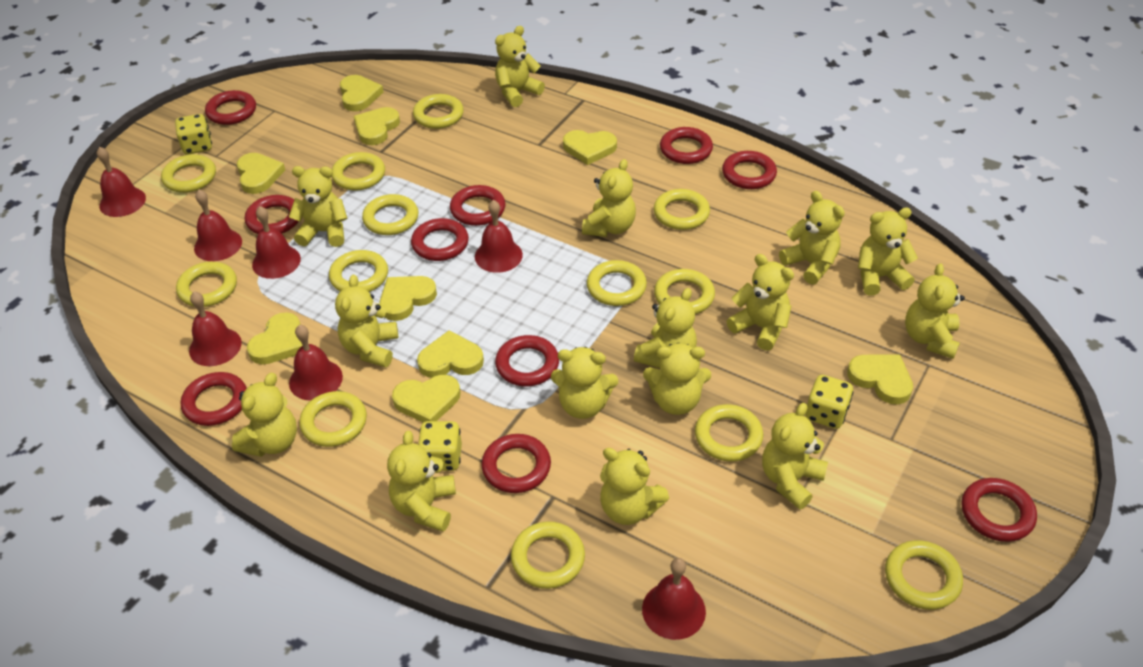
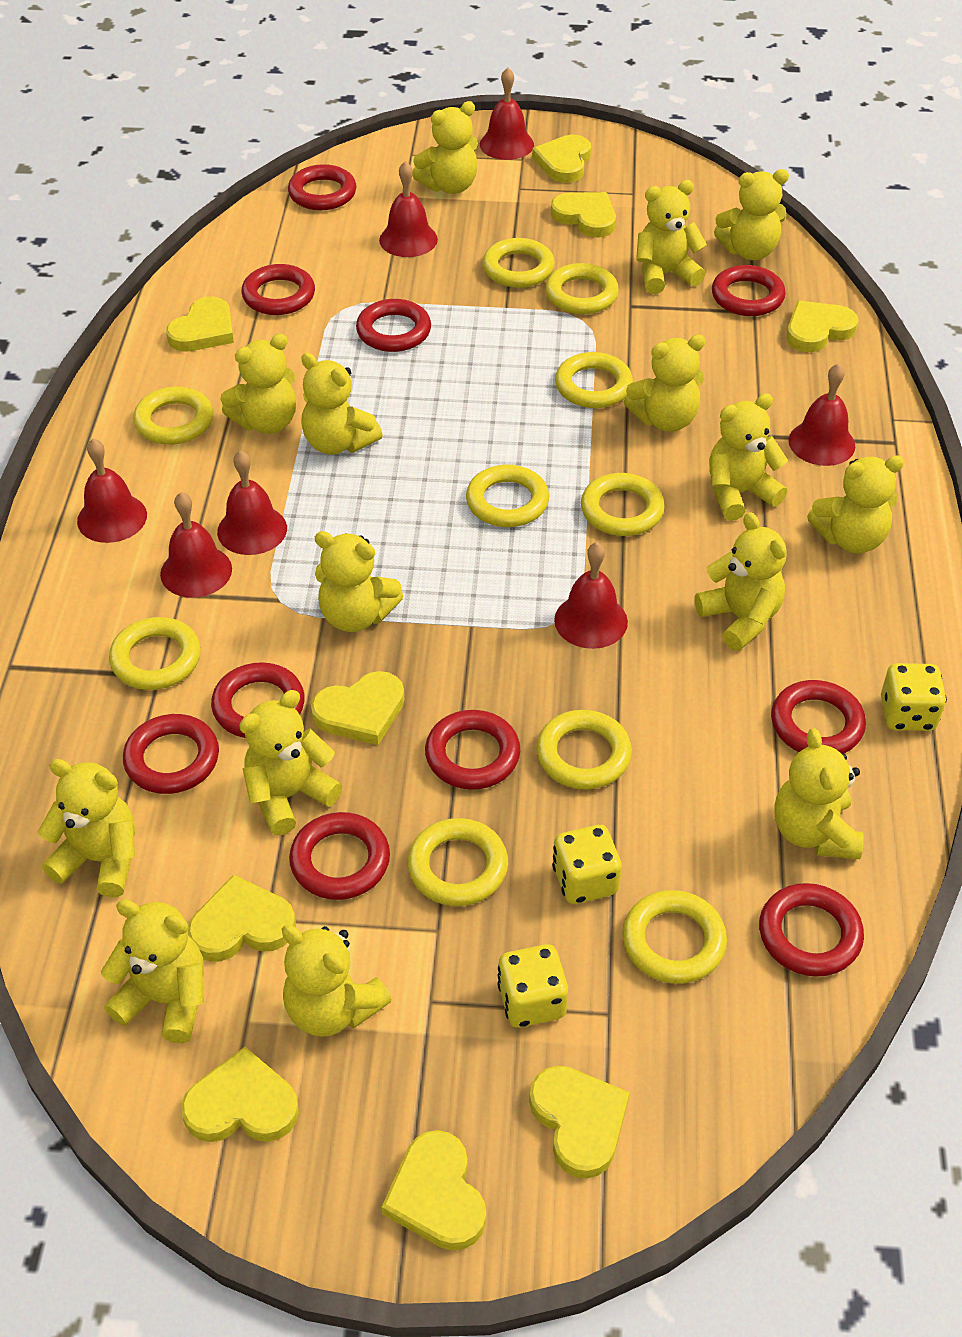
yellow ring: 13 -> 10

